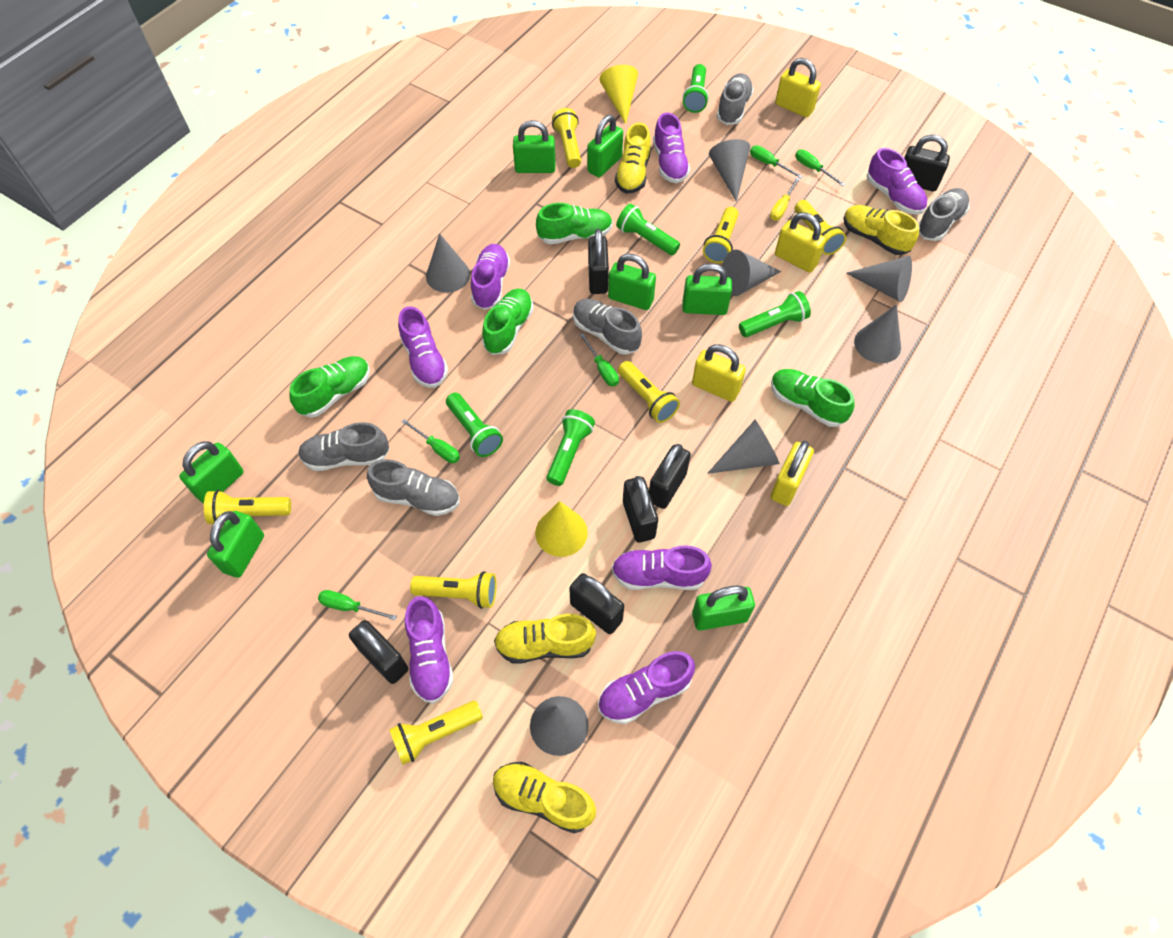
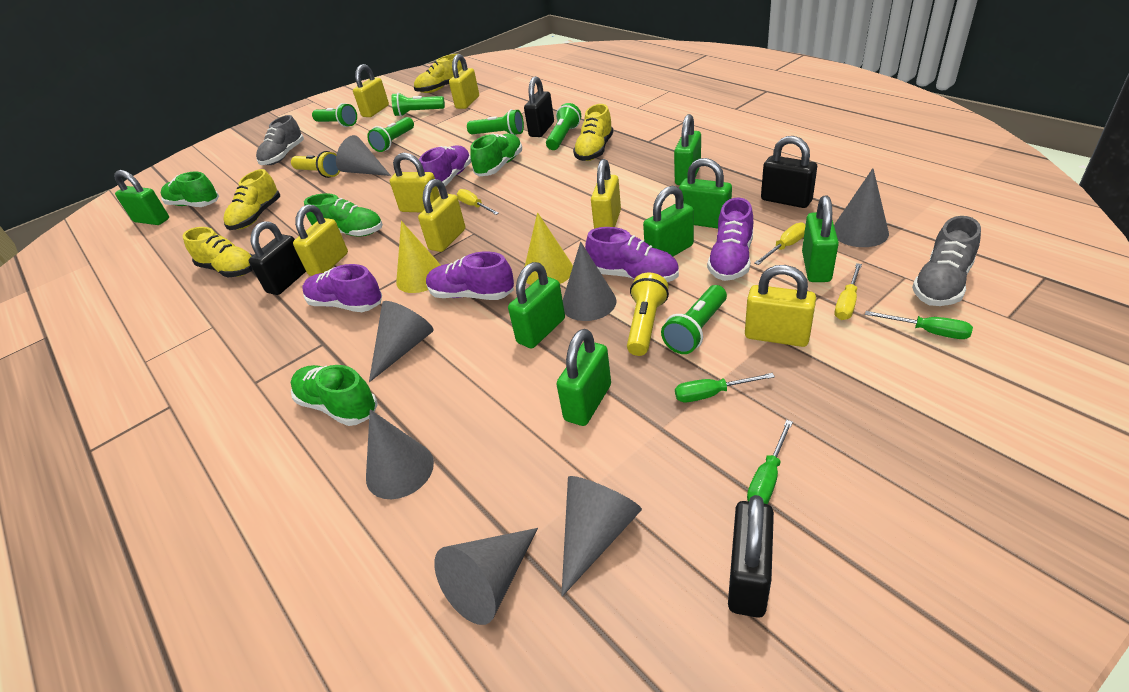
black padlock: 6 -> 4
green flashlight: 5 -> 6
green screwdriver: 5 -> 3
grey shoe: 5 -> 2
purple shoe: 7 -> 5
yellow flashlight: 7 -> 2
yellow padlock: 4 -> 7
yellow screwdriver: 1 -> 3

